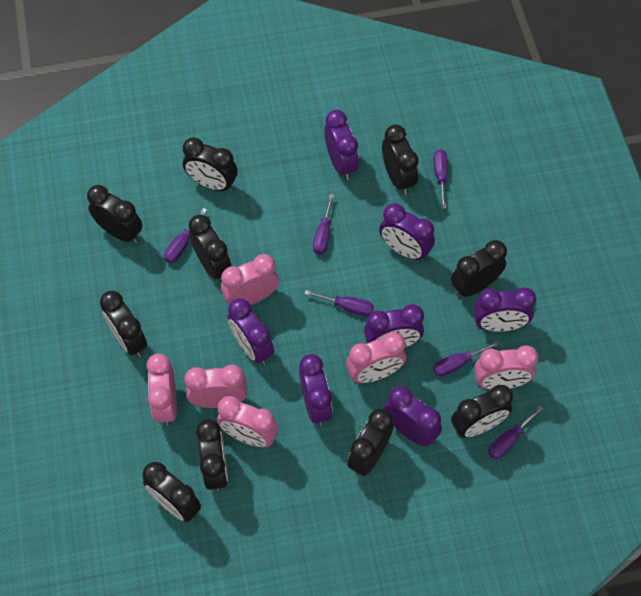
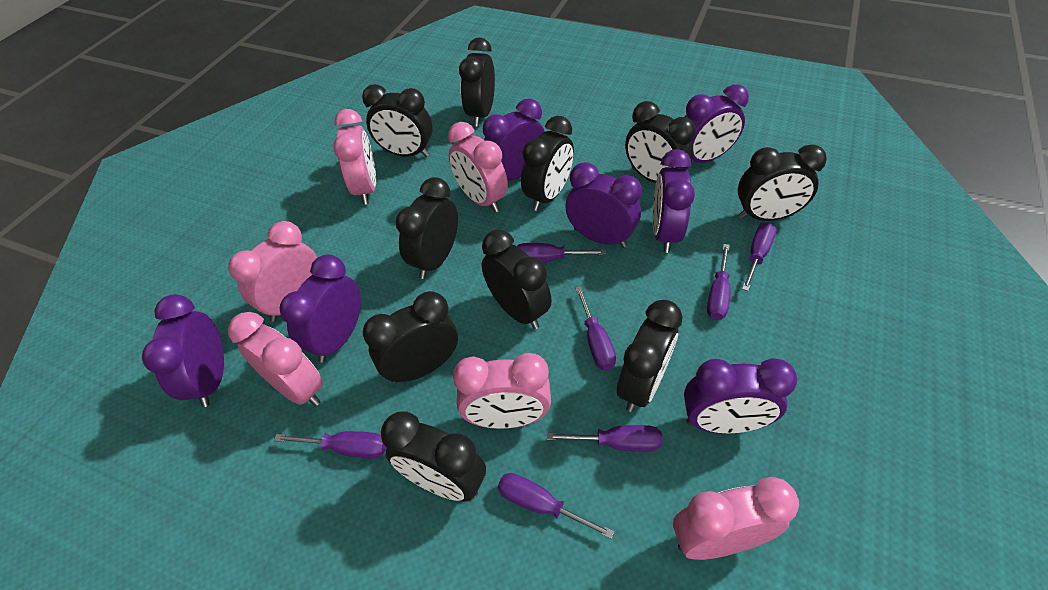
purple screwdriver: 6 -> 7

